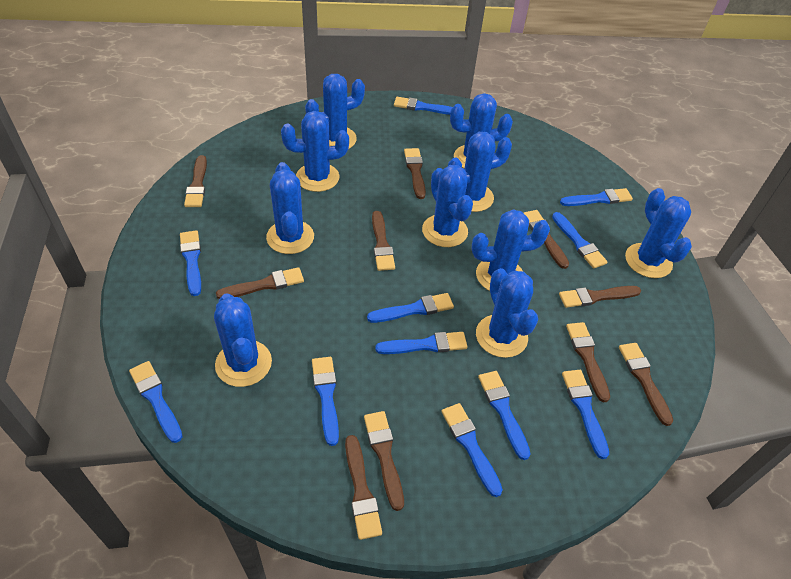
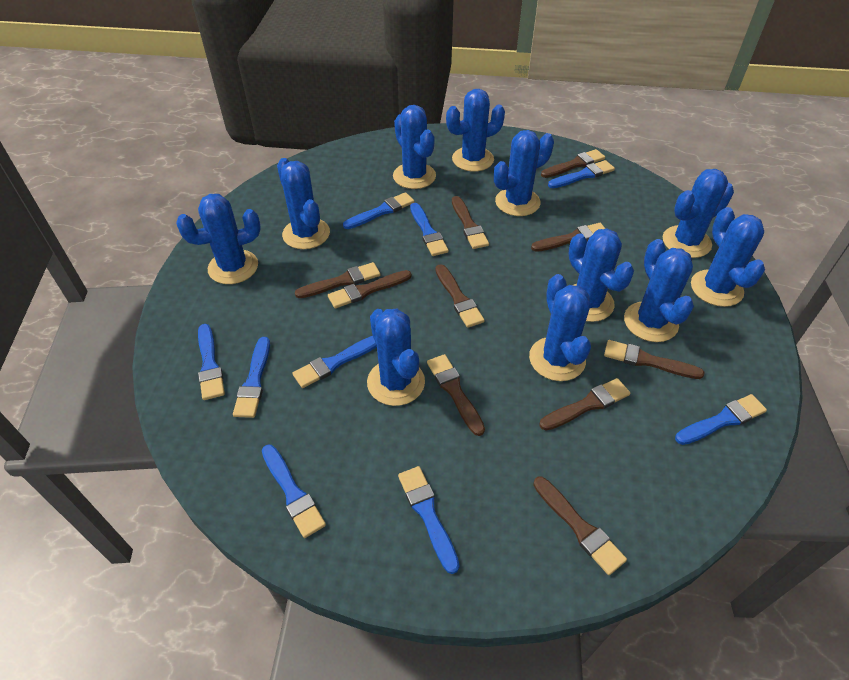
blue brush: 11 -> 9
blue cactus: 10 -> 11

